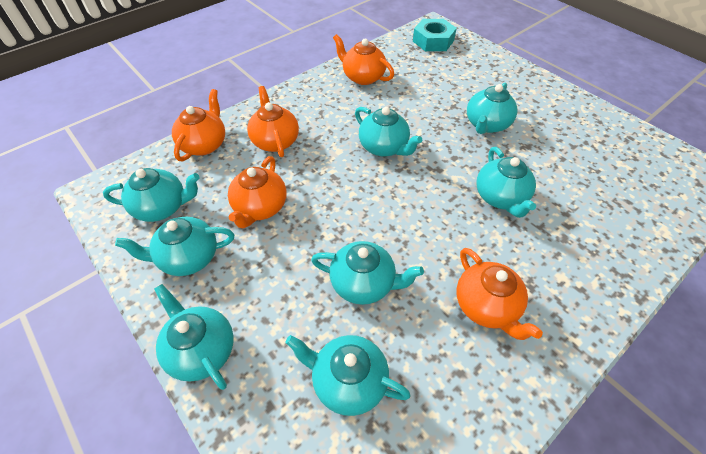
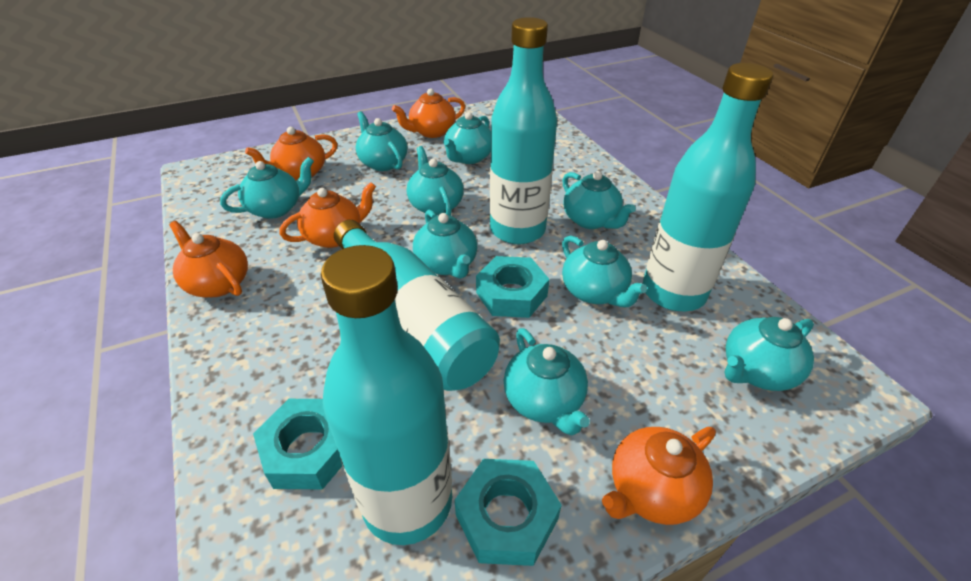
turquoise bottle: 0 -> 4
turquoise nut: 1 -> 3
turquoise teapot: 8 -> 9

